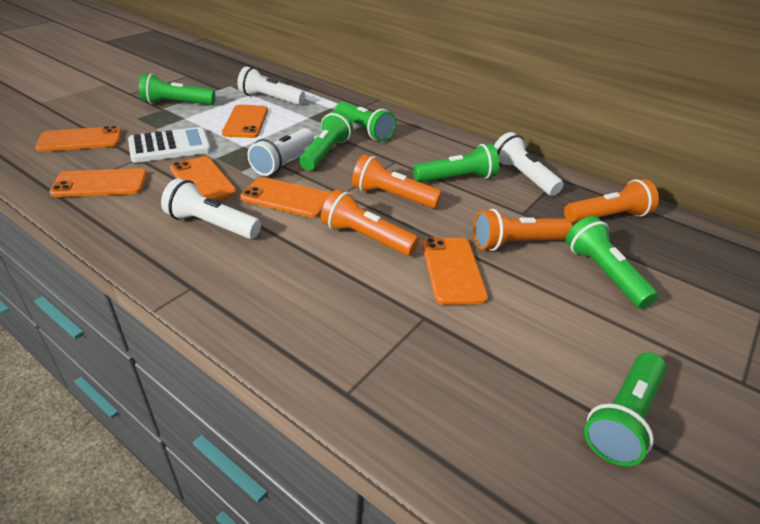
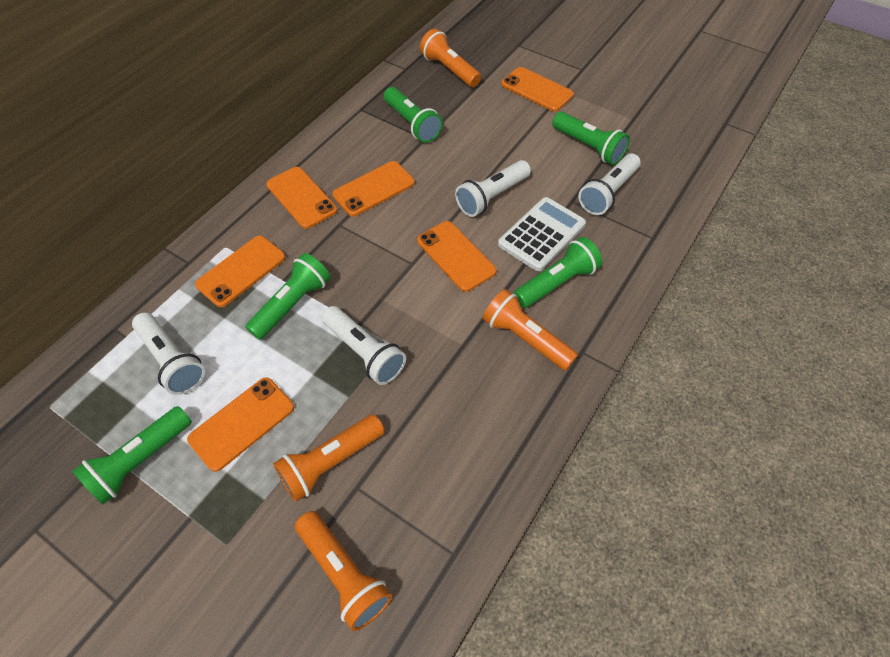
green flashlight: 6 -> 5

